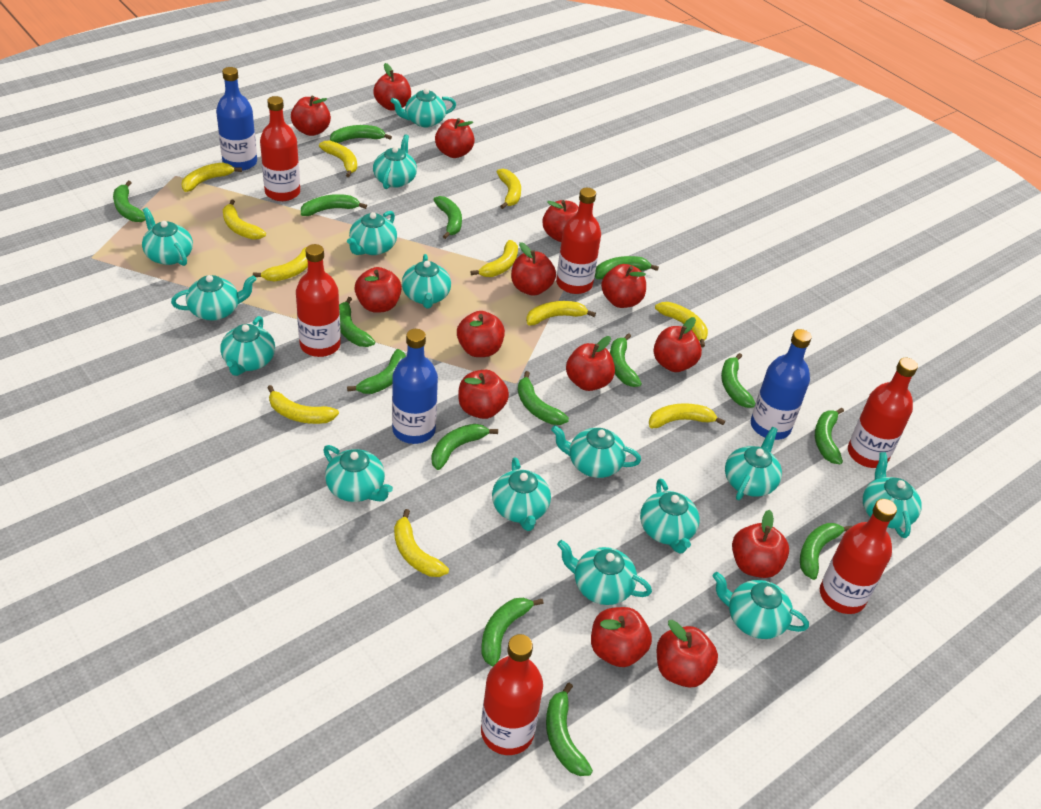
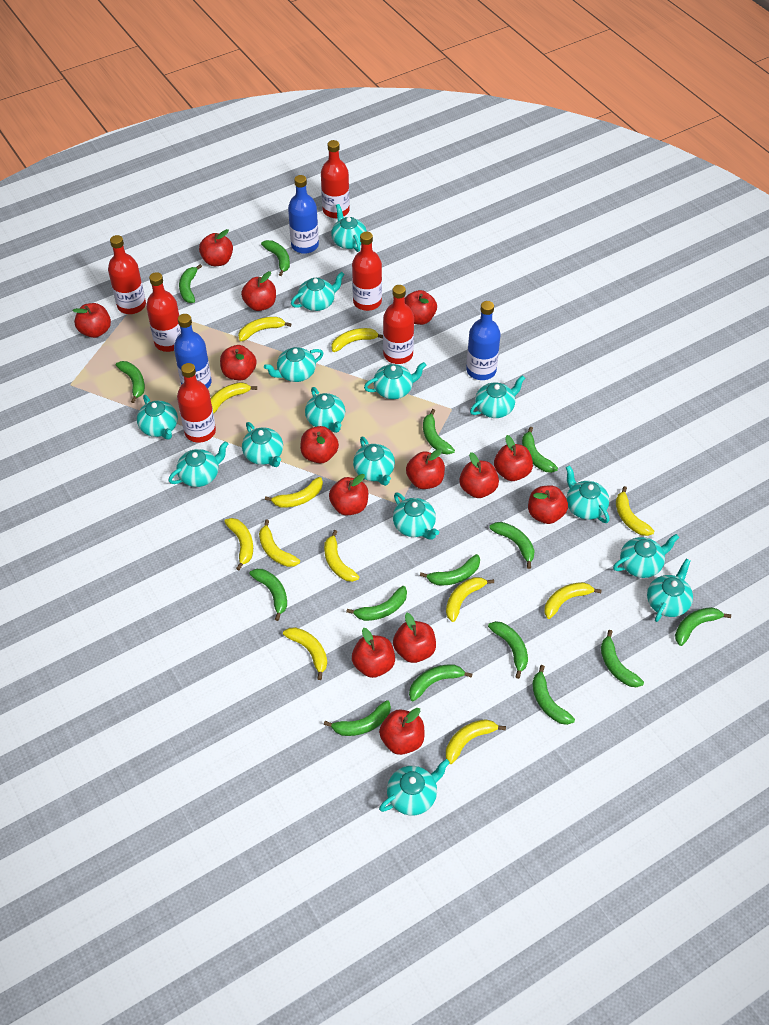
yellow banana: 11 -> 12

